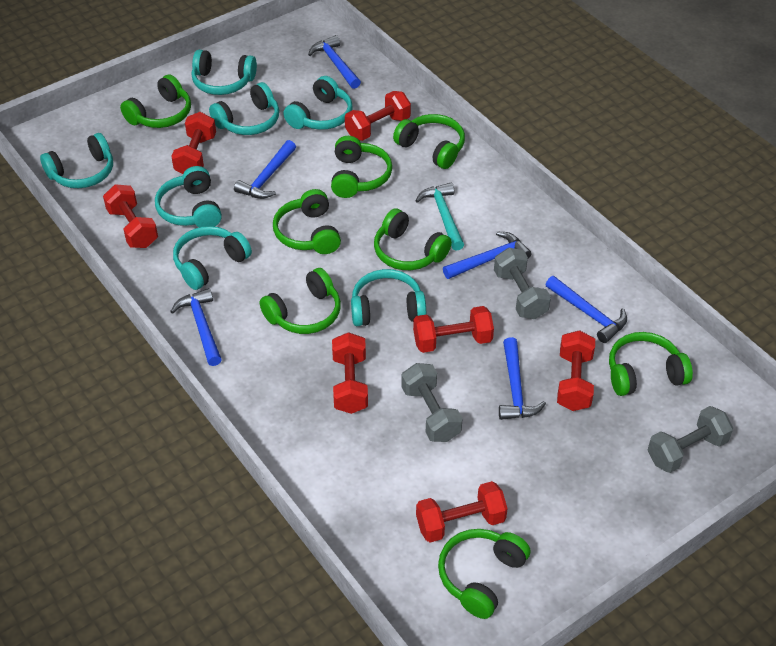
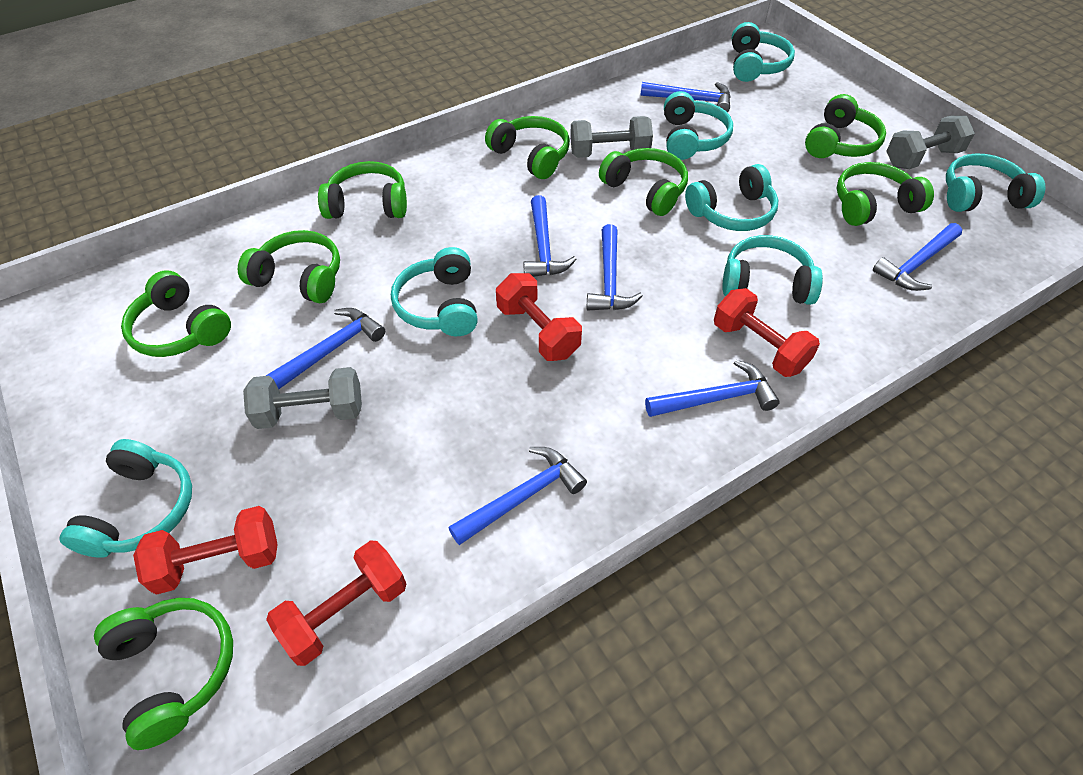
blue hammer: 6 -> 7
red dumbbell: 7 -> 4
turquoise hammer: 1 -> 0

